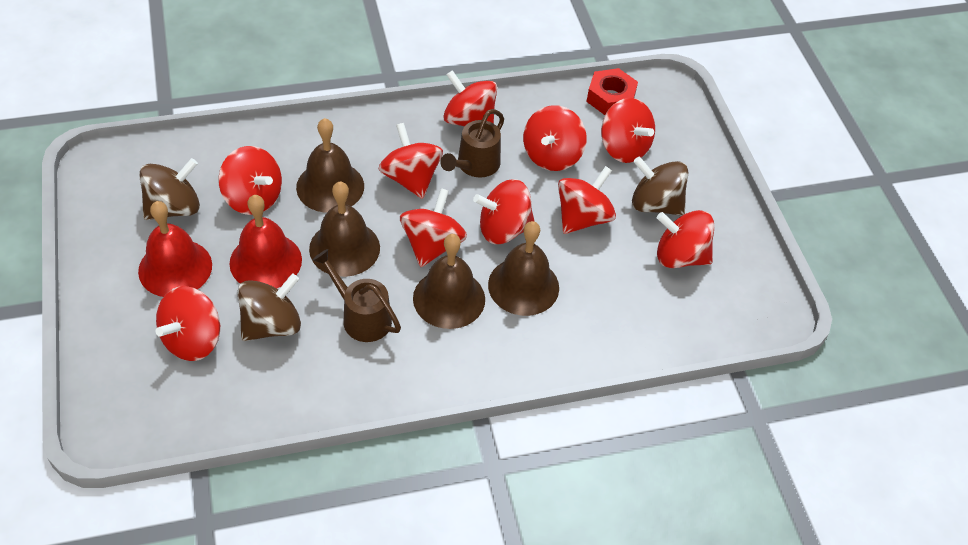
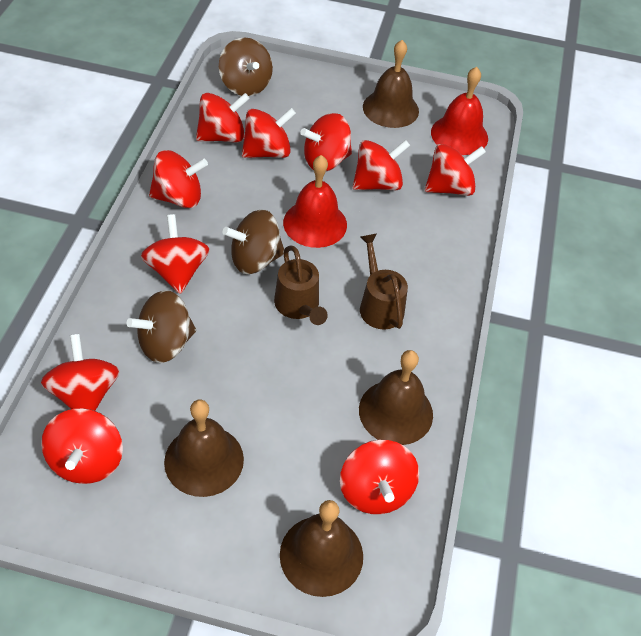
red nut: 1 -> 0

